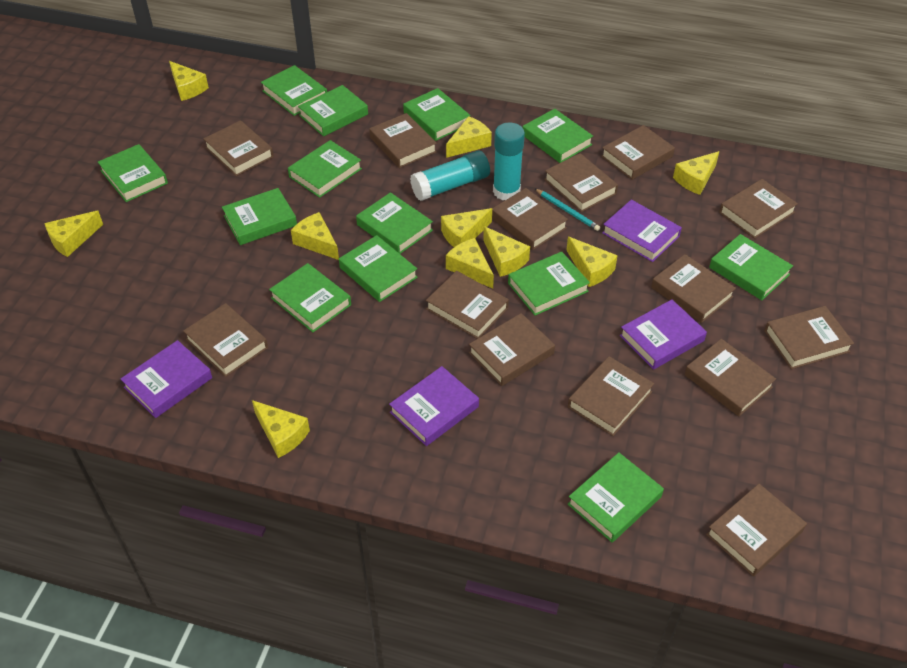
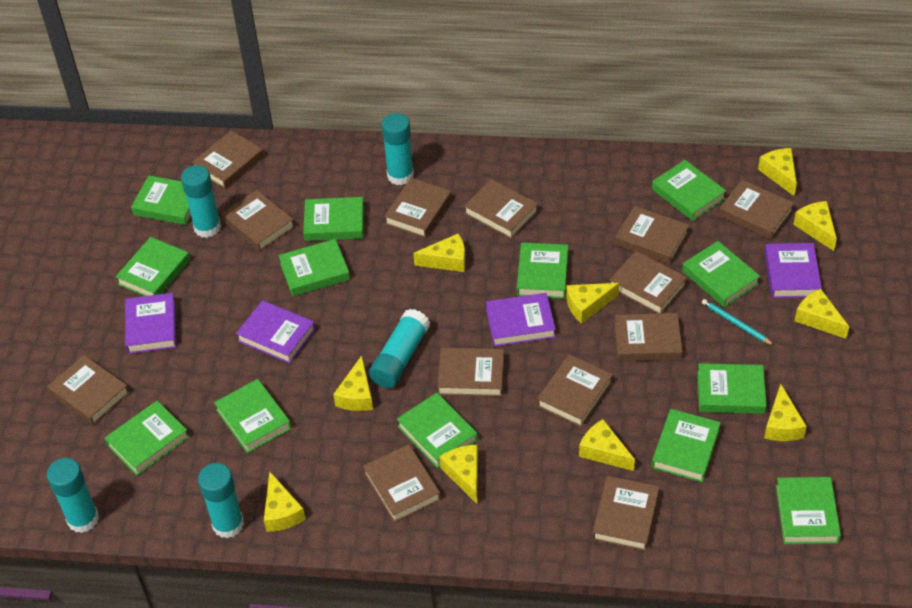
brown book: 14 -> 13
turquoise glue stick: 2 -> 5

